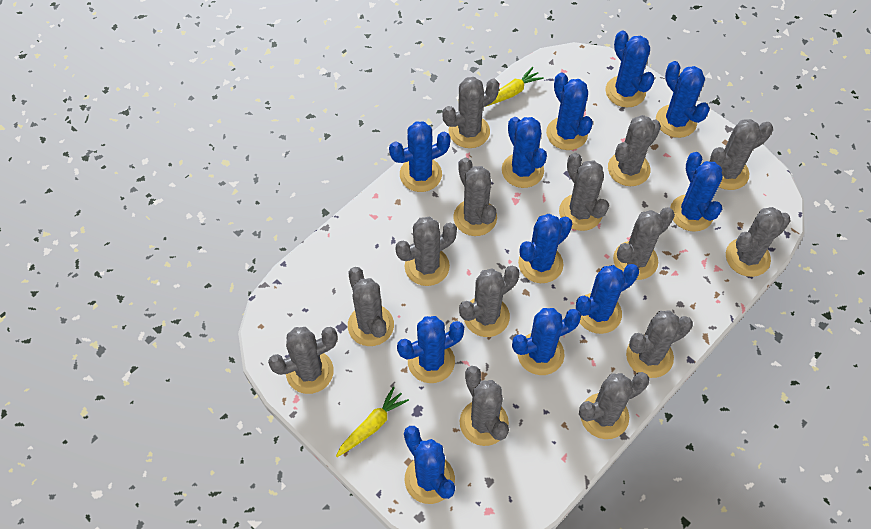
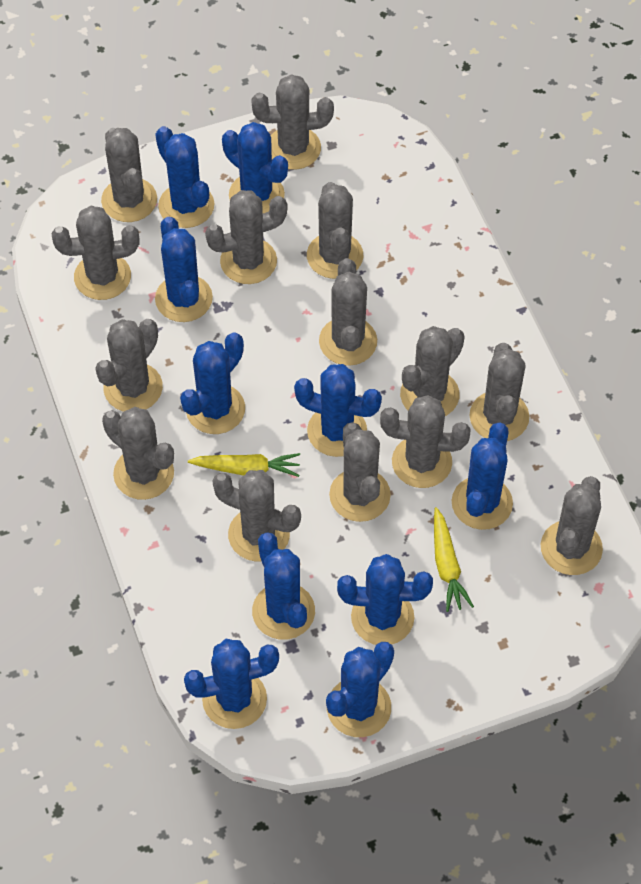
blue cactus: 11 -> 10

